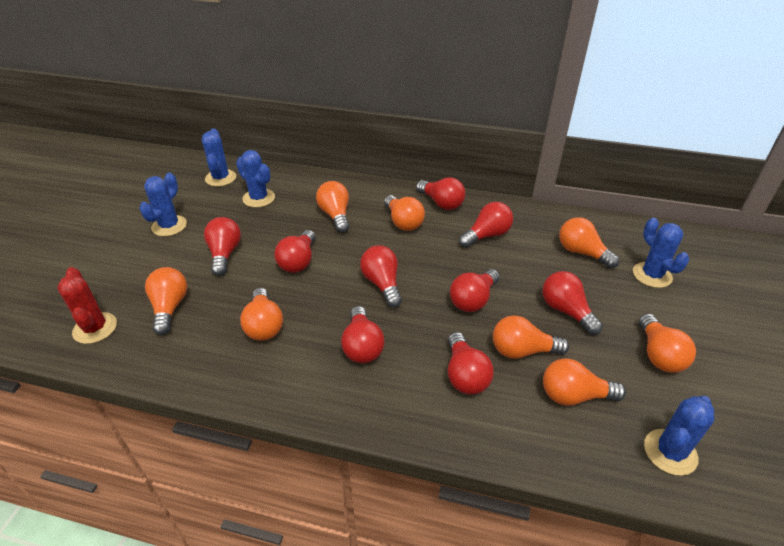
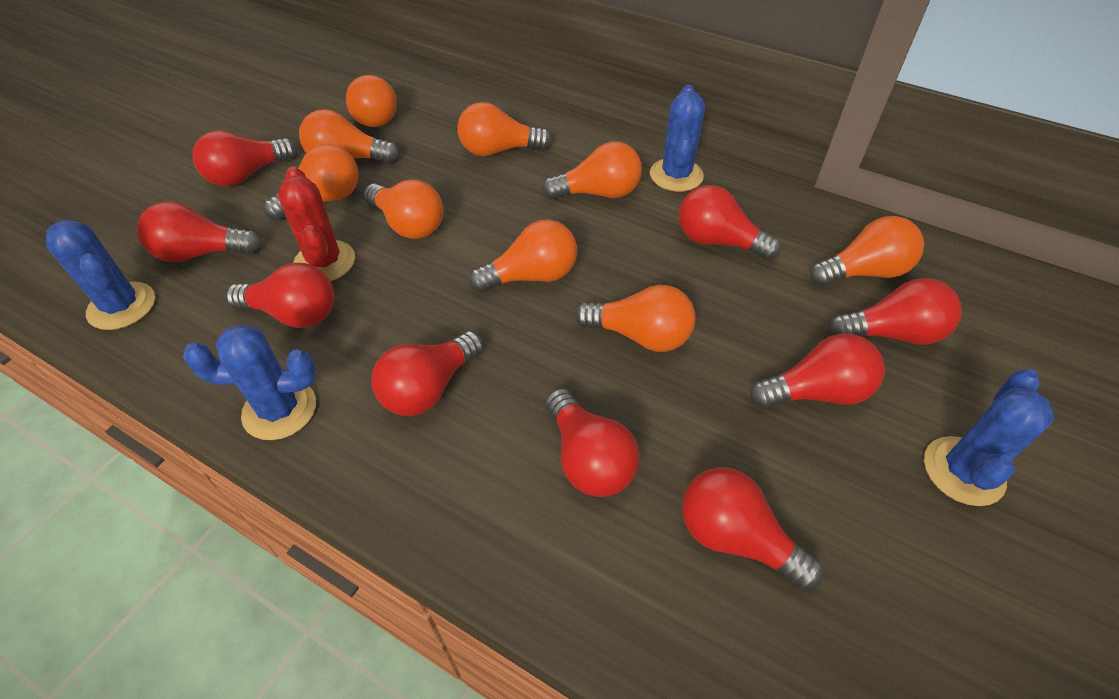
blue cactus: 5 -> 4
orange light bulb: 8 -> 9

